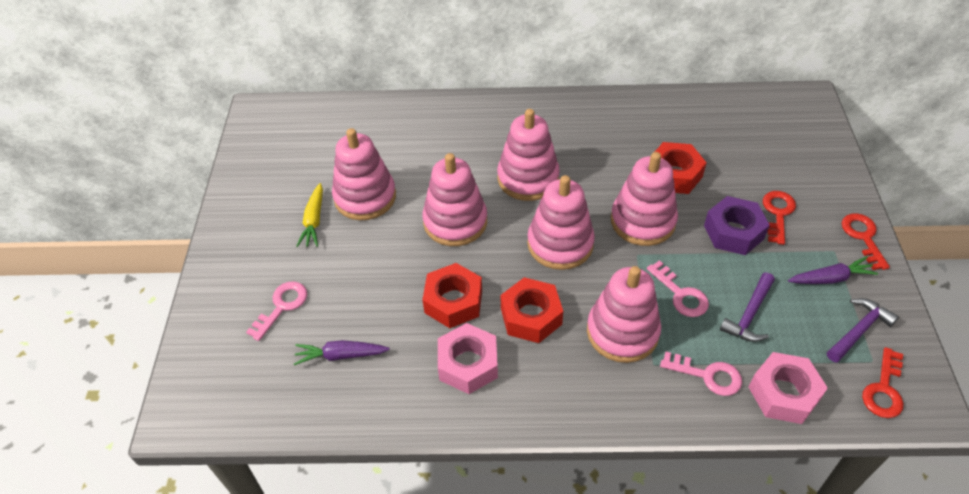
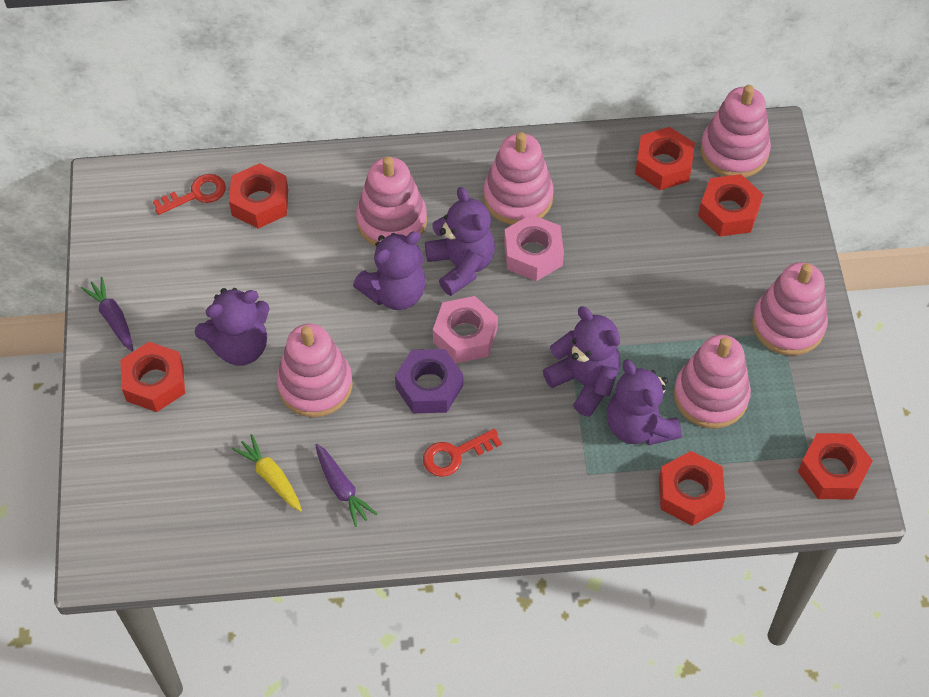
pink key: 3 -> 0
purple hammer: 2 -> 0
purple teddy bear: 0 -> 5
red key: 3 -> 2
red nut: 3 -> 6

